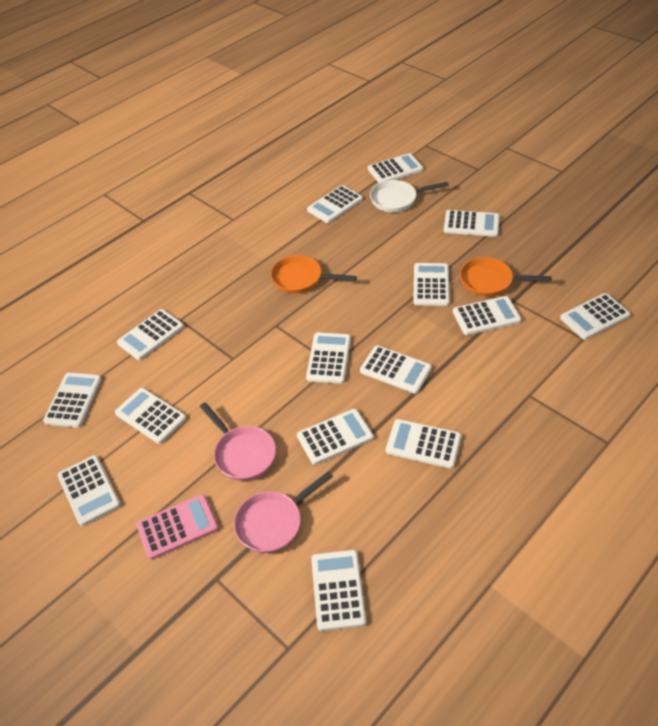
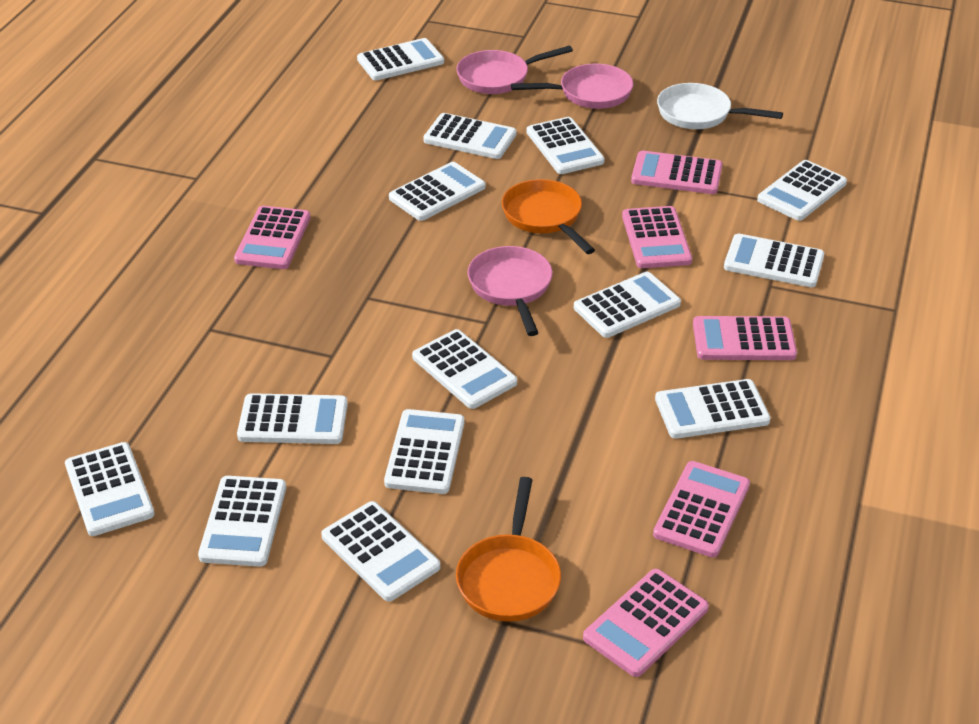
pink calculator: 1 -> 6
pink pan: 2 -> 3
white calculator: 15 -> 14

